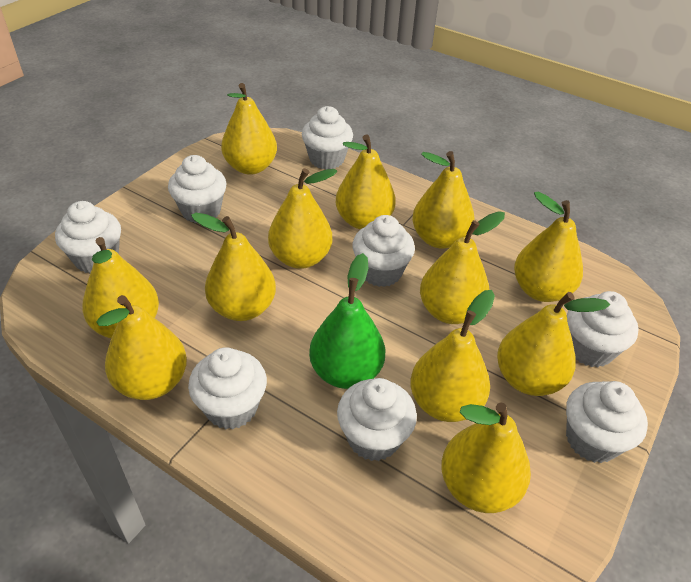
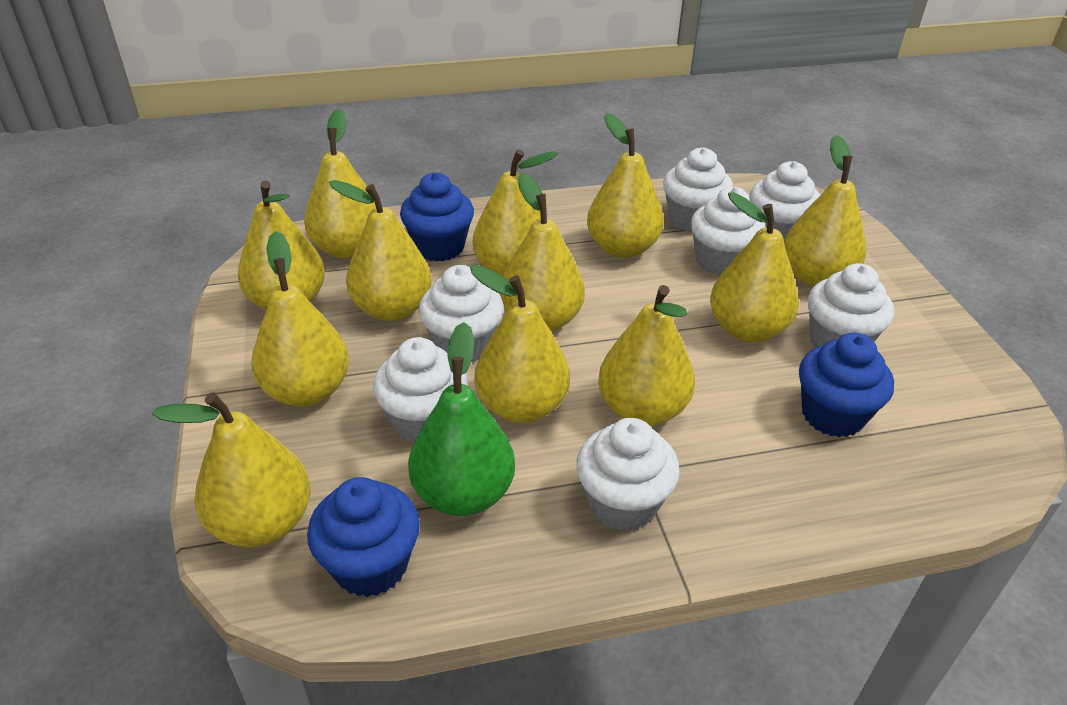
blue cupcake: 0 -> 3
white cupcake: 8 -> 7

